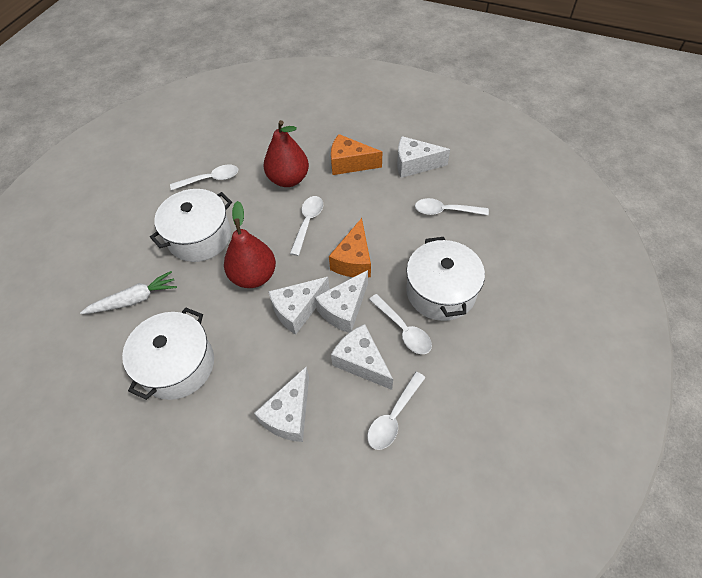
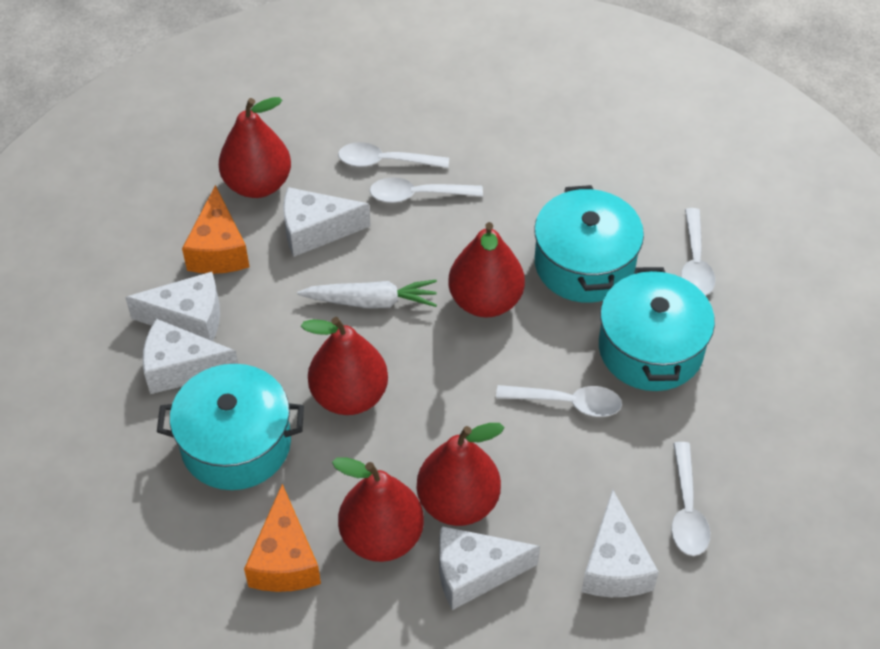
red pear: 2 -> 5
turquoise pot: 0 -> 3
white pot: 3 -> 0

